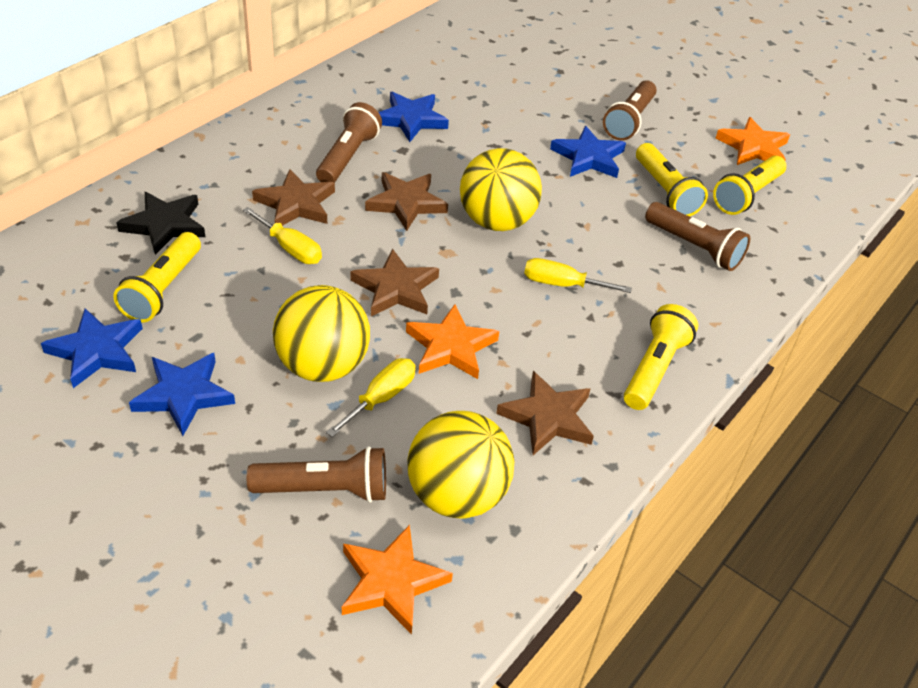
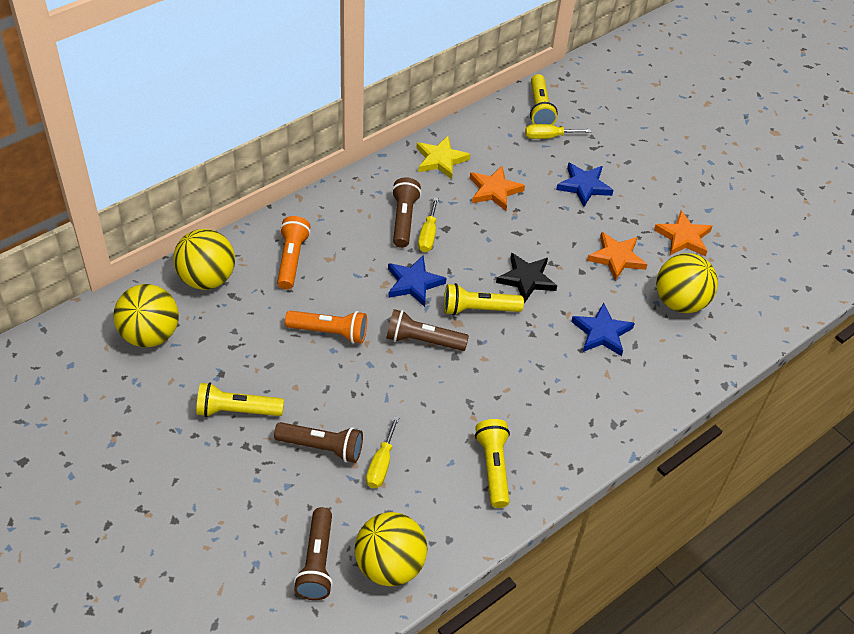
blue star: 4 -> 3
brown star: 4 -> 0
orange flashlight: 0 -> 2
yellow ball: 3 -> 4
yellow star: 0 -> 1

